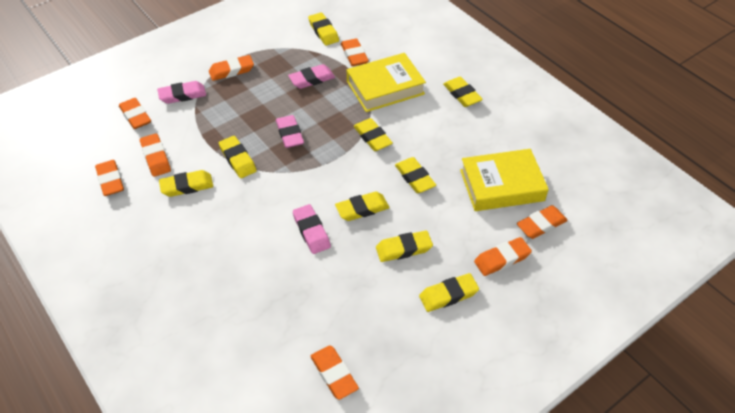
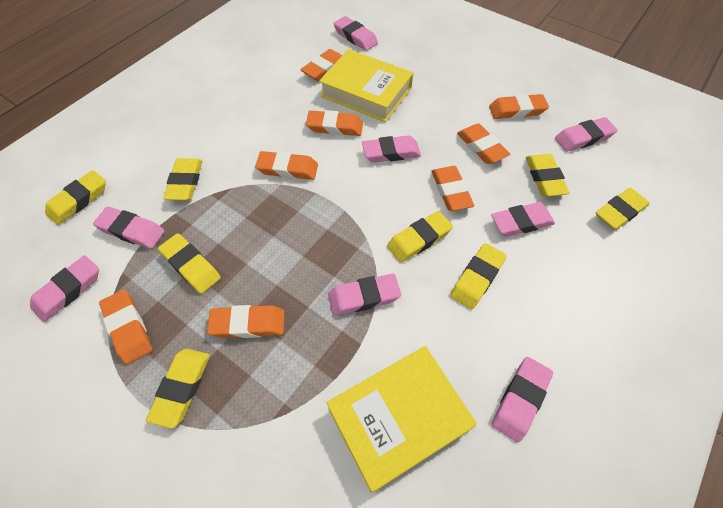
pink eraser: 4 -> 8
yellow eraser: 9 -> 8

